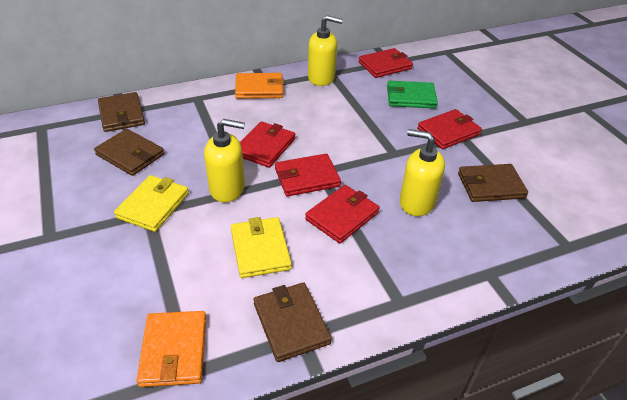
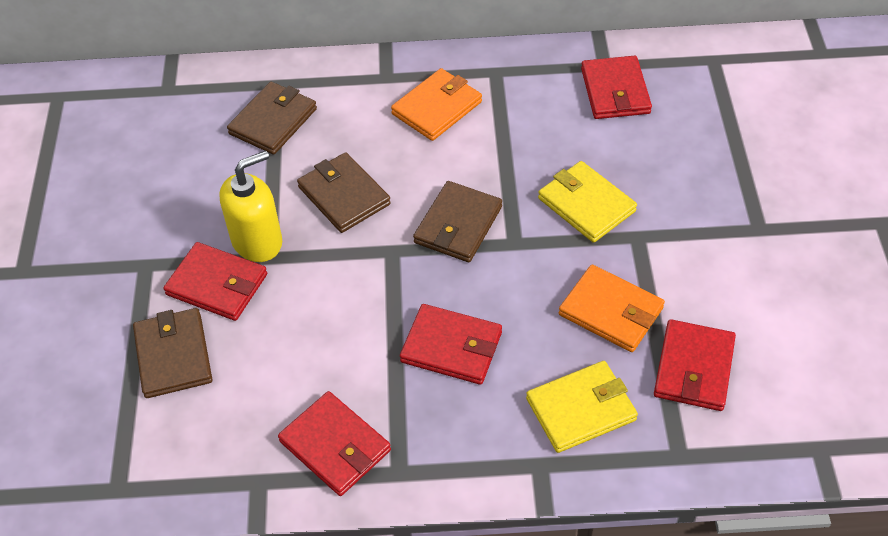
green wallet: 1 -> 0
yellow soap dispenser: 3 -> 1

